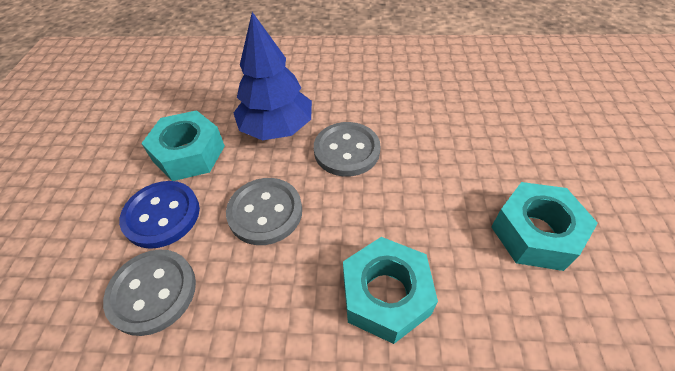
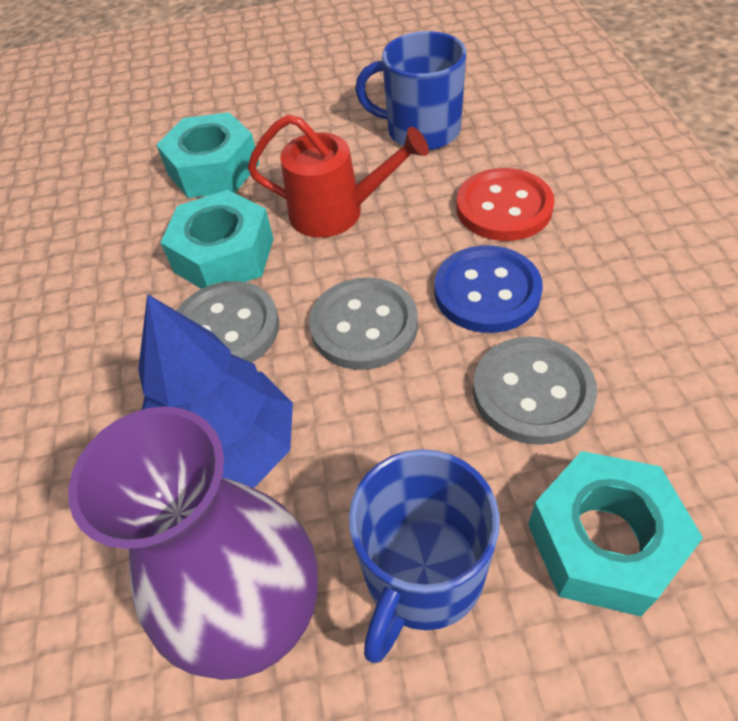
blue mug: 0 -> 2
purple vase: 0 -> 1
red button: 0 -> 1
red watering can: 0 -> 1

